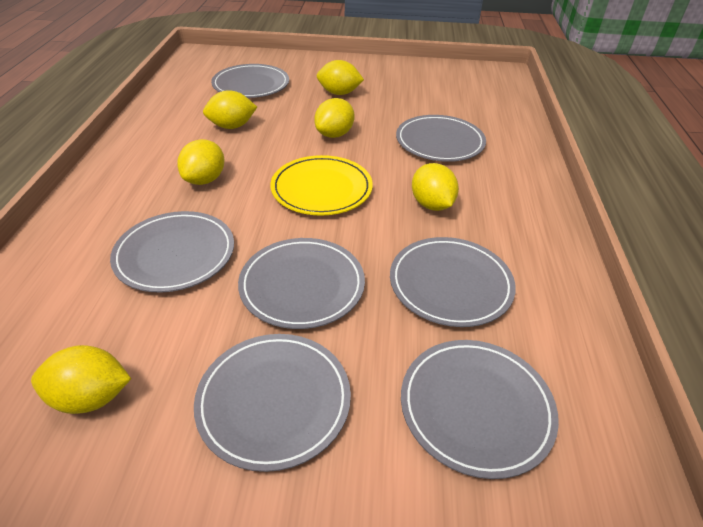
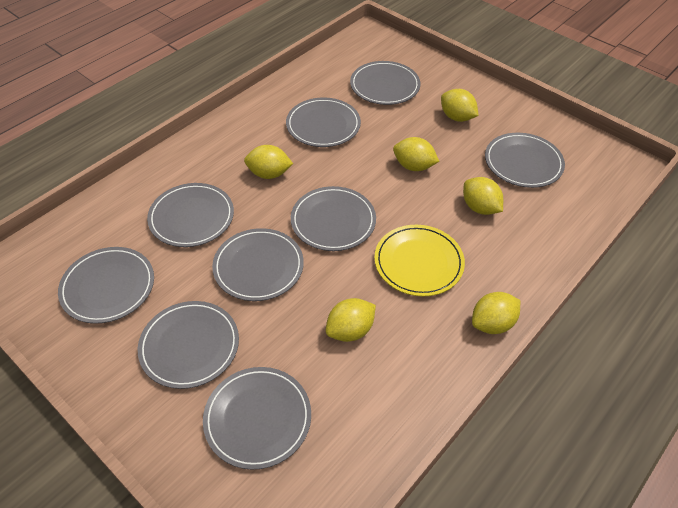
grey plate: 7 -> 9

